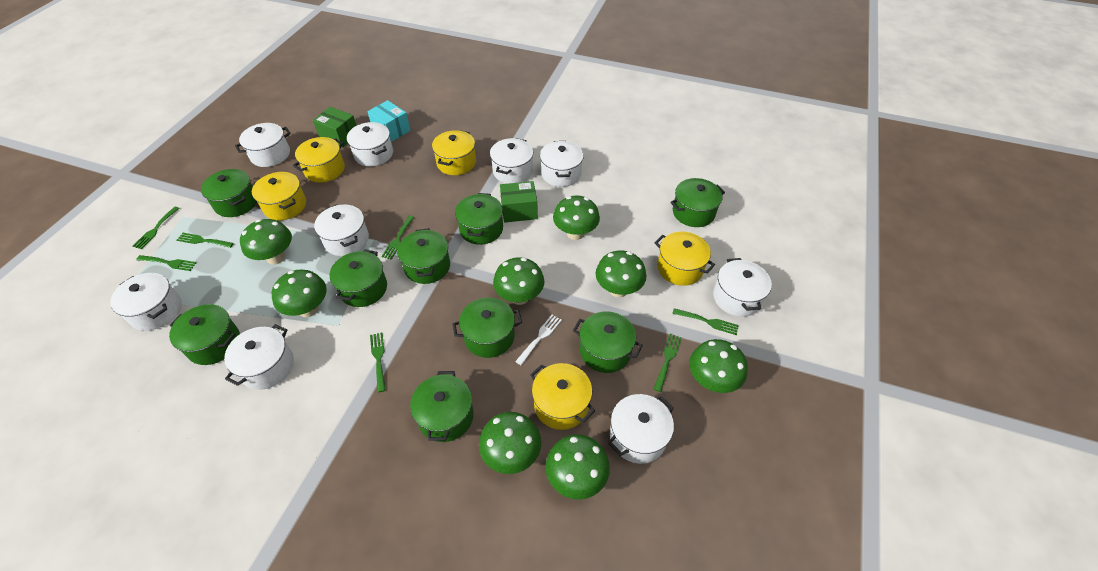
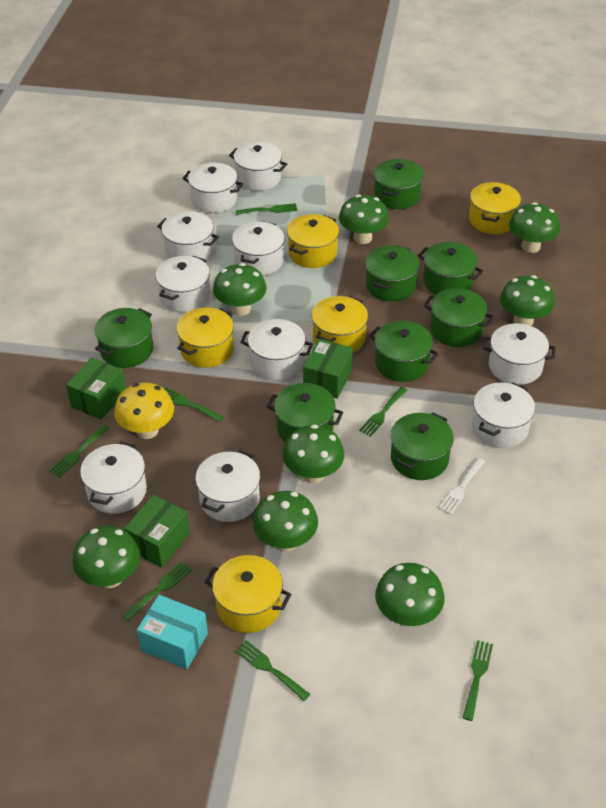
green box: 2 -> 3
green pot: 9 -> 8
white pot: 9 -> 10
yellow mushroom: 0 -> 1

